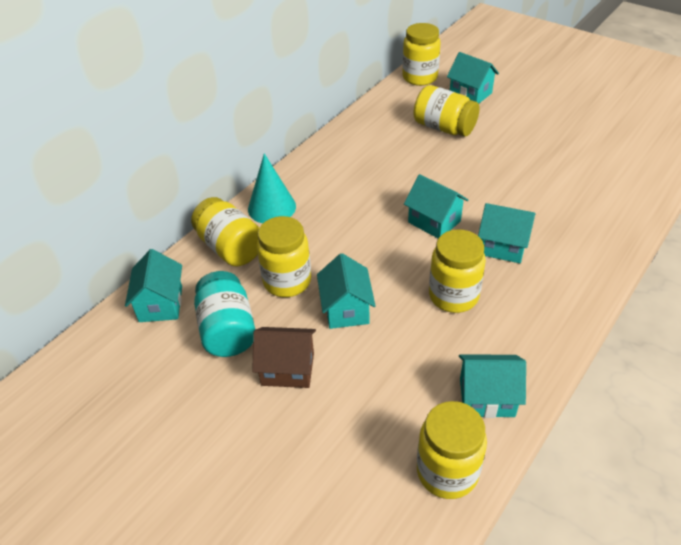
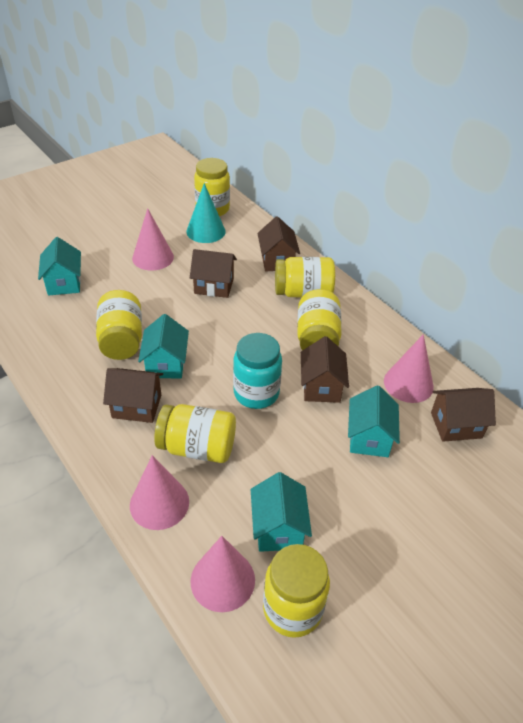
brown house: 1 -> 5
pink cone: 0 -> 4
turquoise house: 6 -> 4

